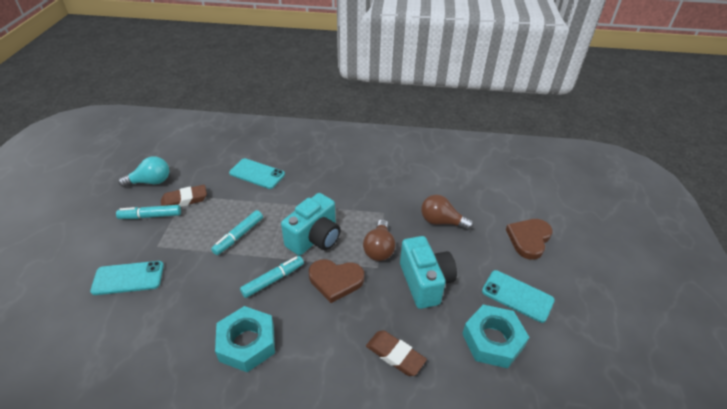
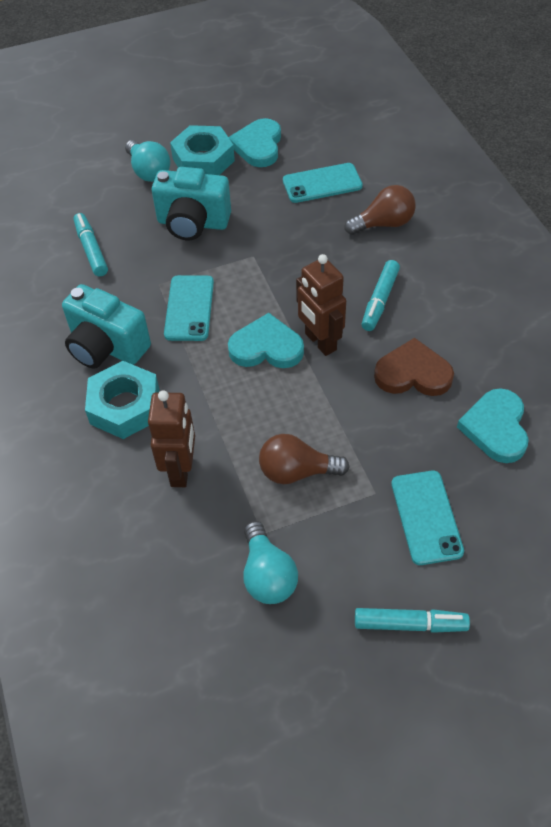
brown eraser: 2 -> 0
brown heart: 2 -> 1
brown robot: 0 -> 2
turquoise heart: 0 -> 3
turquoise light bulb: 1 -> 2

